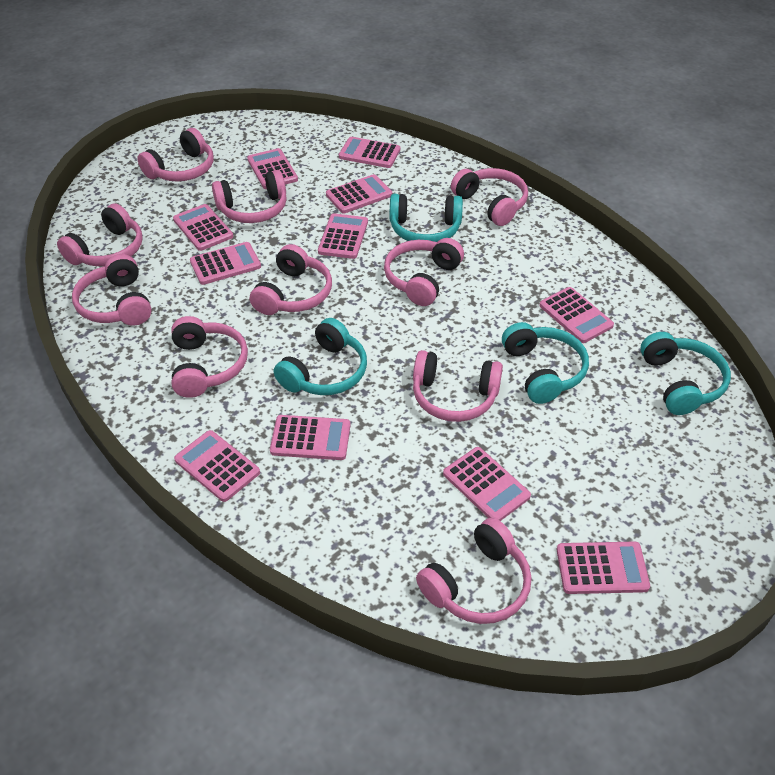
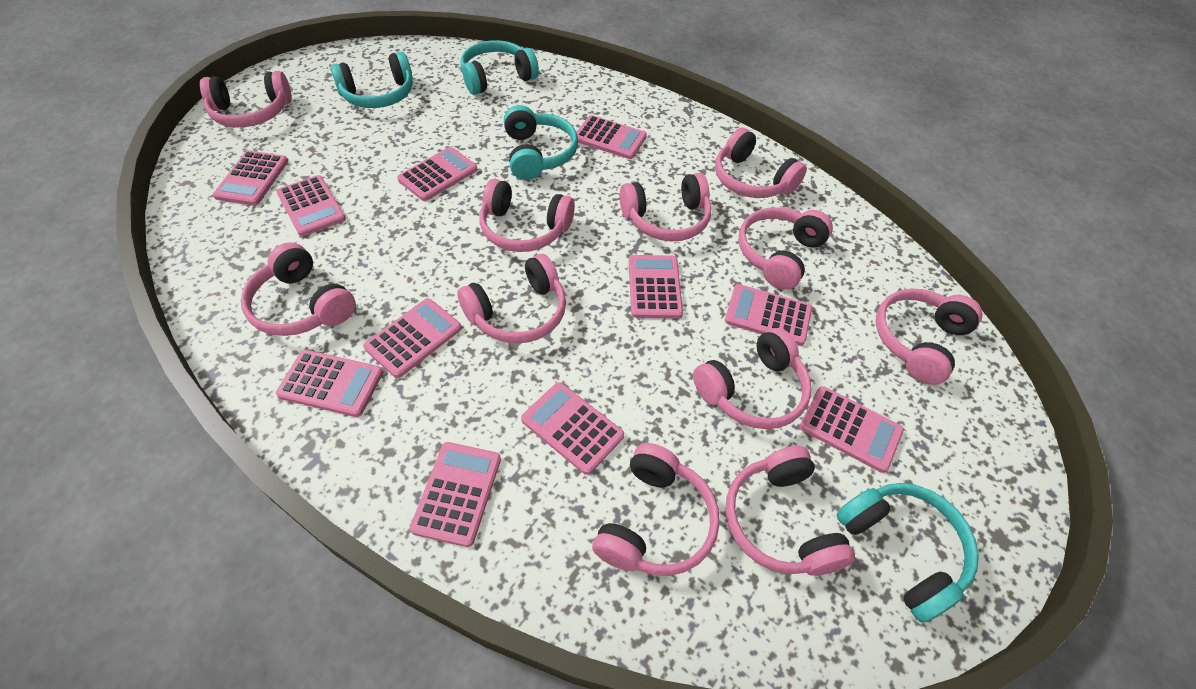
pink headphones: 10 -> 11

